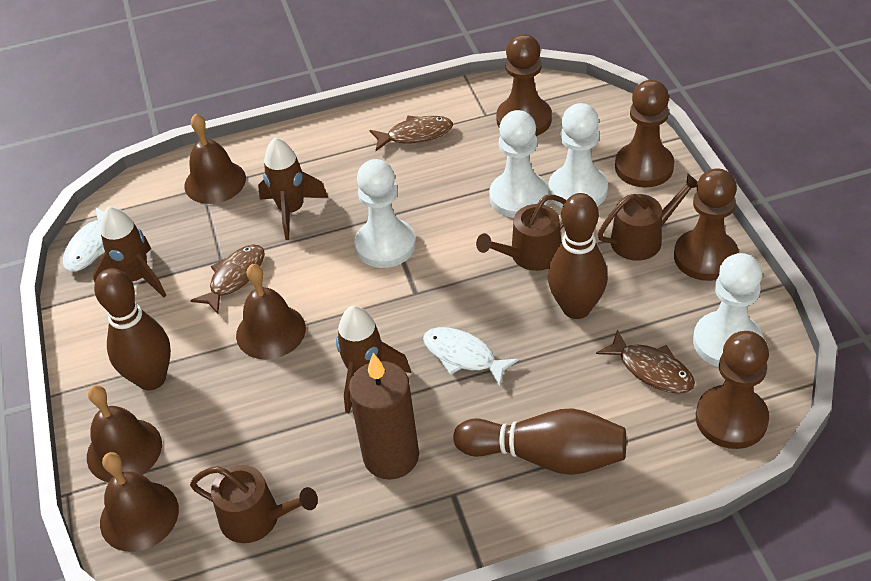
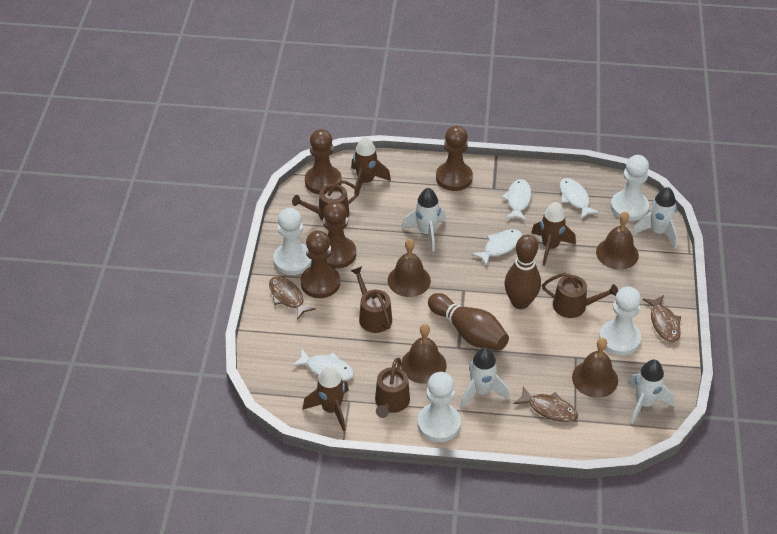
brown bowling pin: 3 -> 2
brown candle: 1 -> 0
brown watering can: 3 -> 4
white fish: 2 -> 4
white rocket: 0 -> 4

